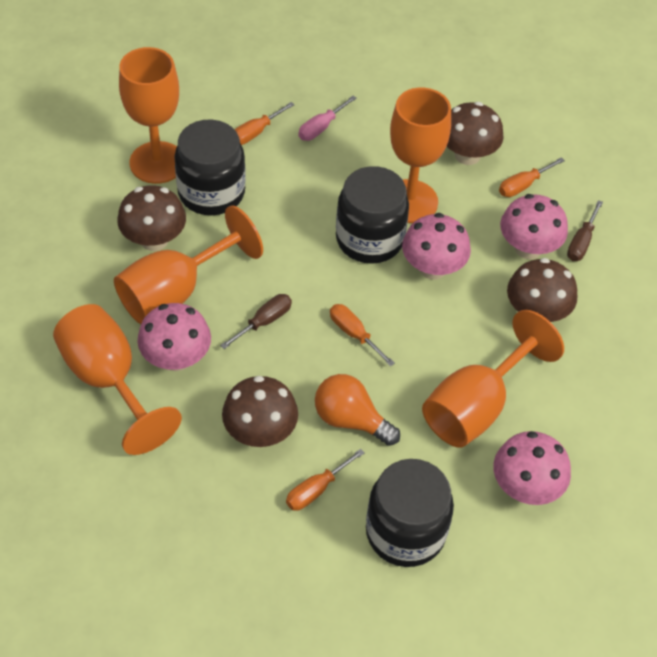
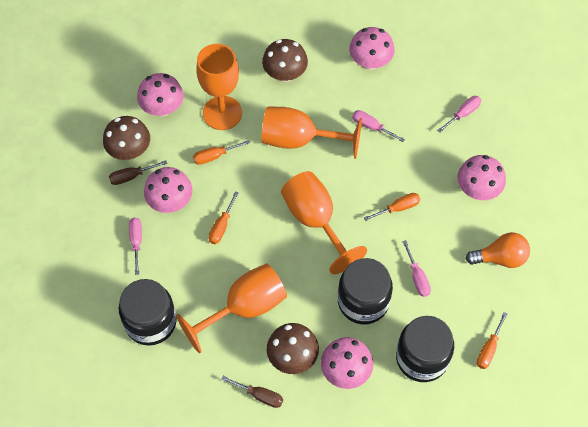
brown mushroom: 4 -> 3
orange goblet: 5 -> 4
pink mushroom: 4 -> 5
pink screwdriver: 1 -> 4

